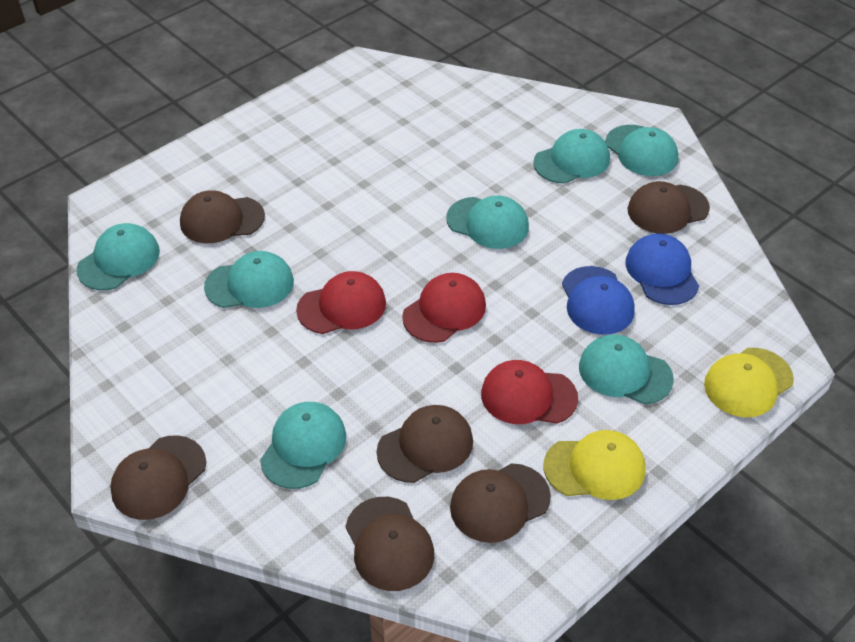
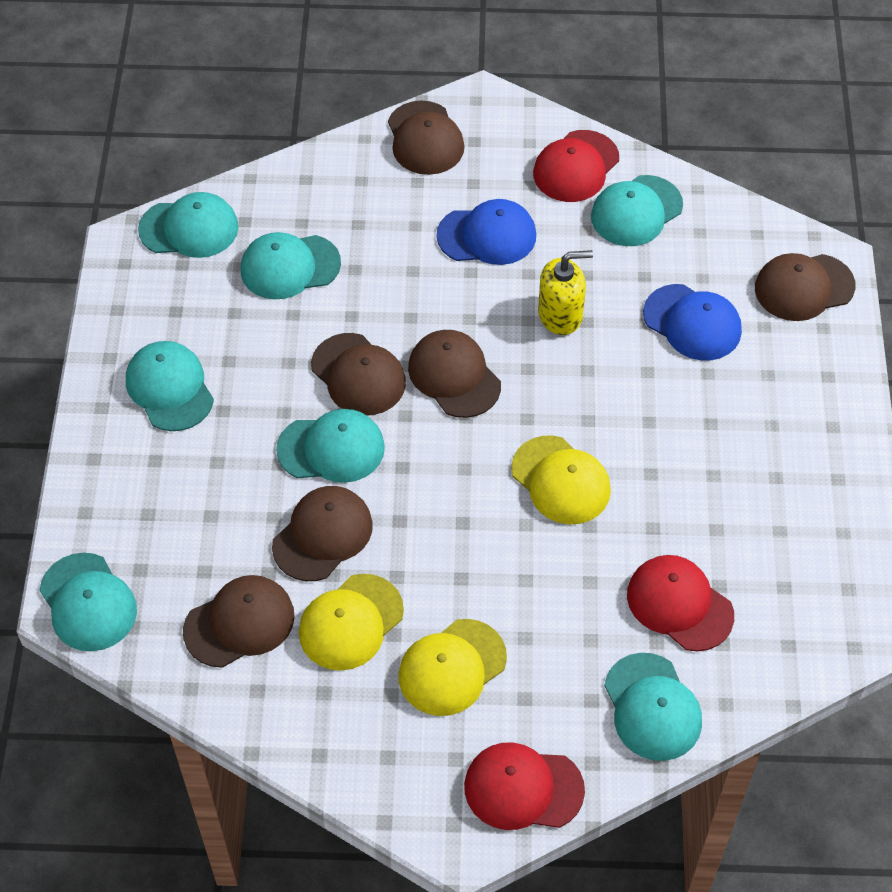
yellow cap: 2 -> 3
yellow soap dispenser: 0 -> 1

